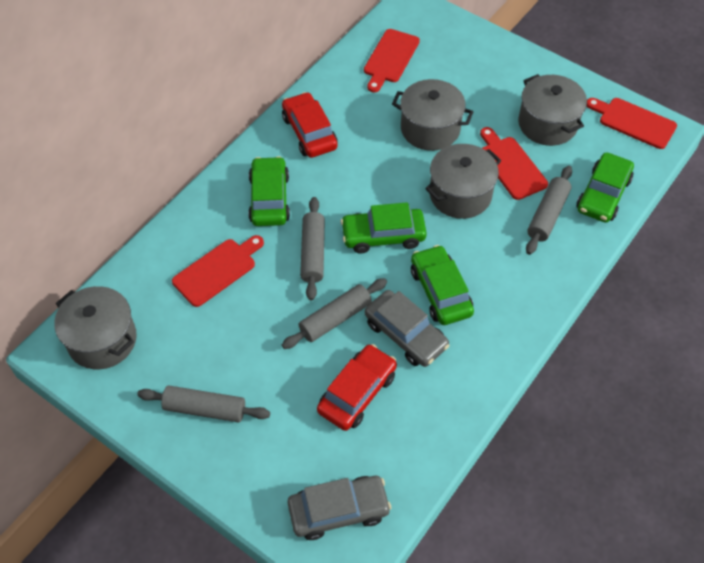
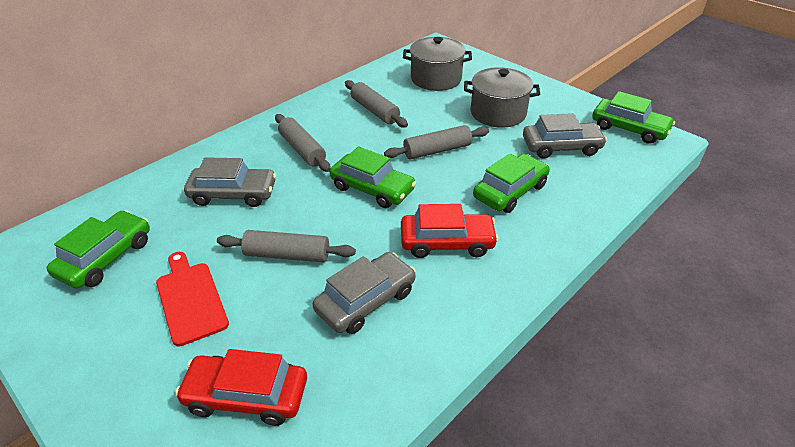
grey car: 2 -> 3
grey pot: 4 -> 2
red cutting board: 4 -> 1

